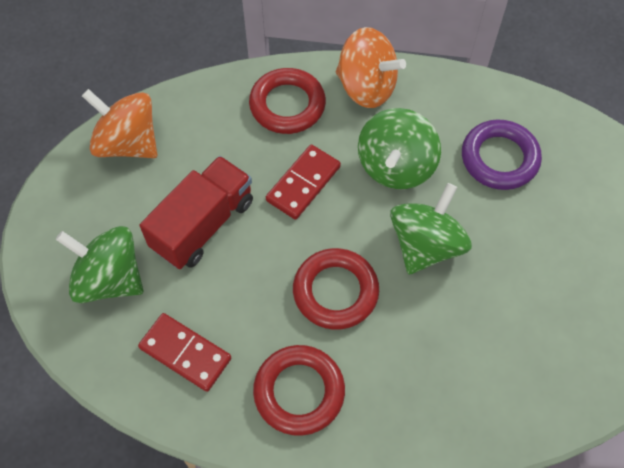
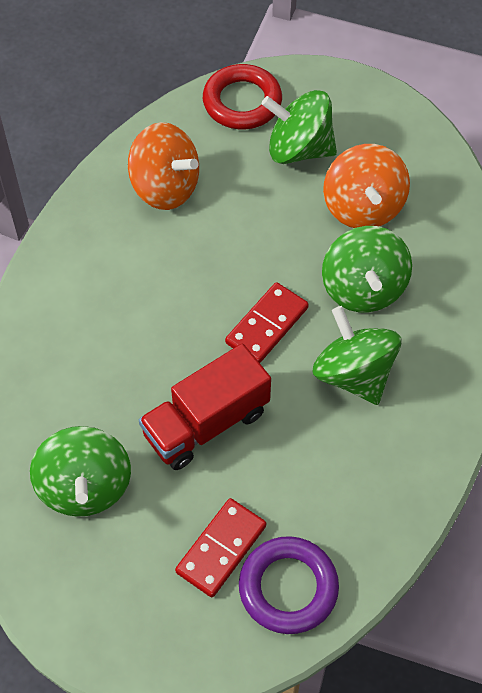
green spinning top: 3 -> 4
red ring: 3 -> 1

